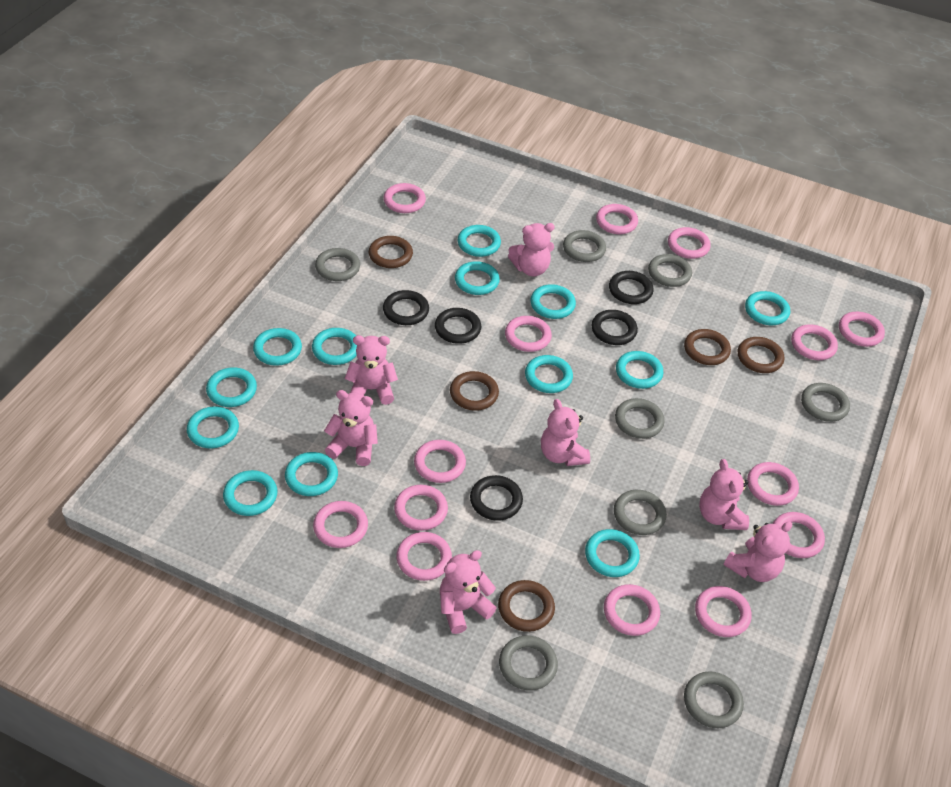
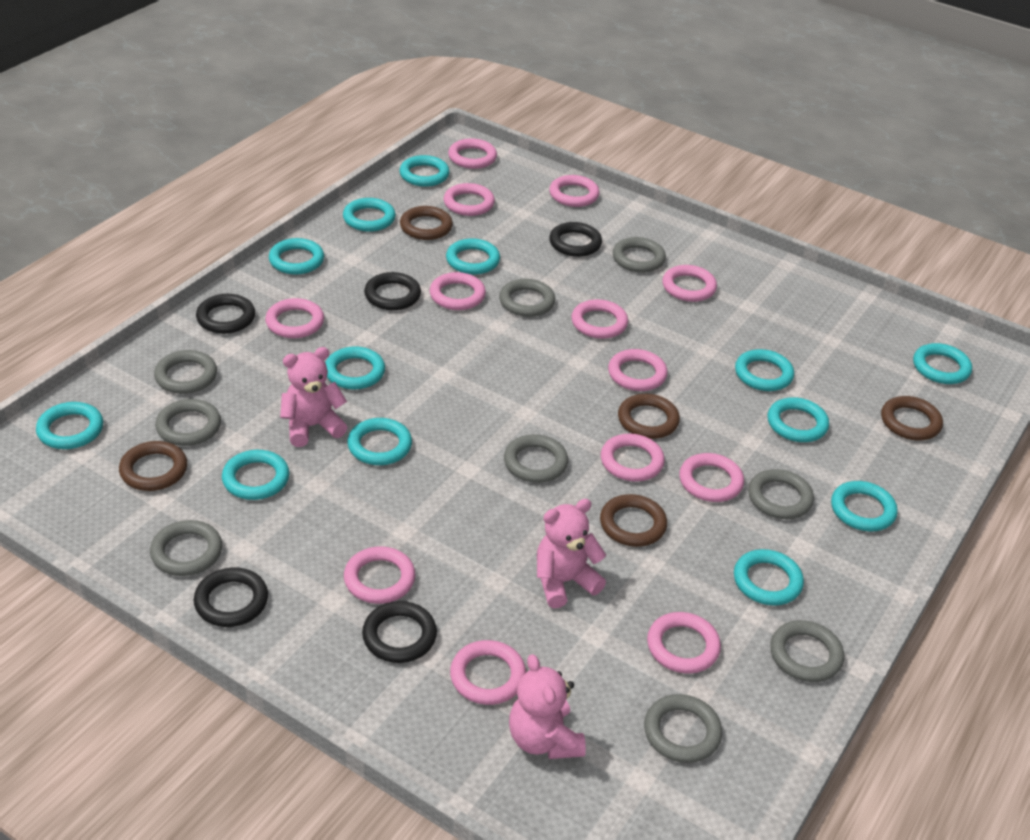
grey ring: 8 -> 9
pink ring: 14 -> 13
pink teddy bear: 7 -> 3

